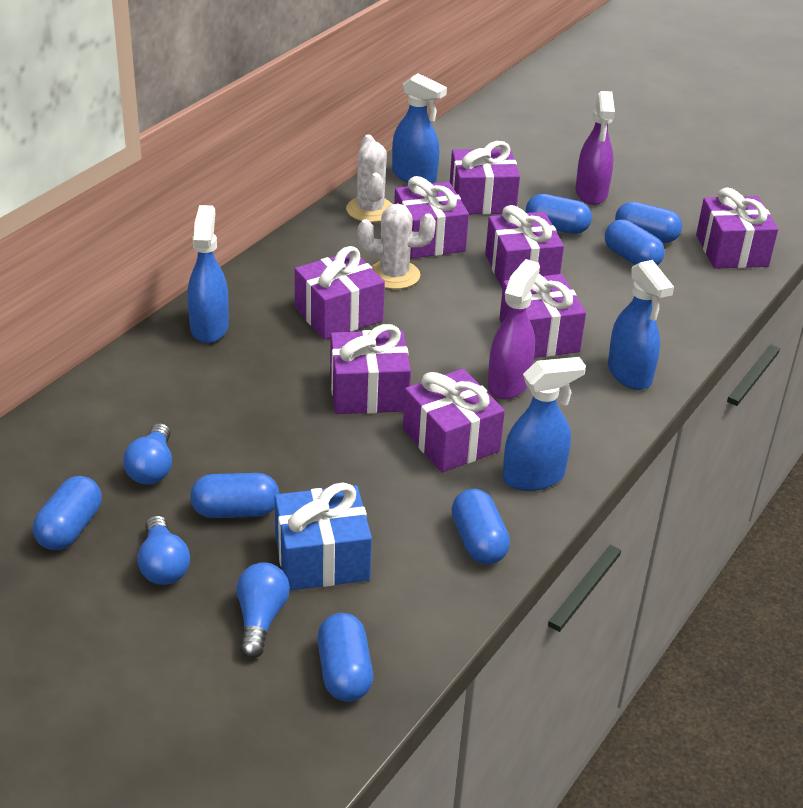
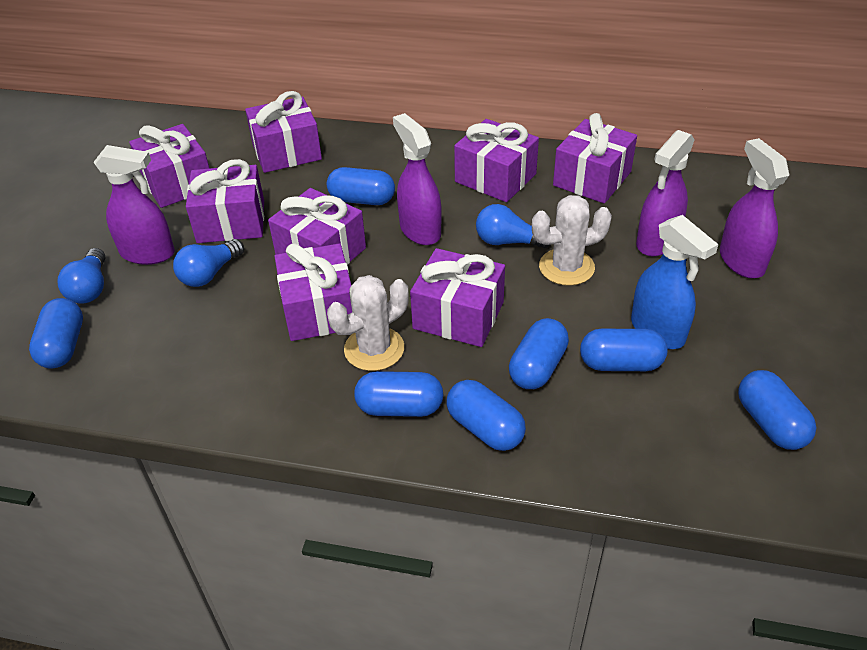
blue gift: 1 -> 0
blue spray bottle: 4 -> 1
purple spray bottle: 2 -> 4

